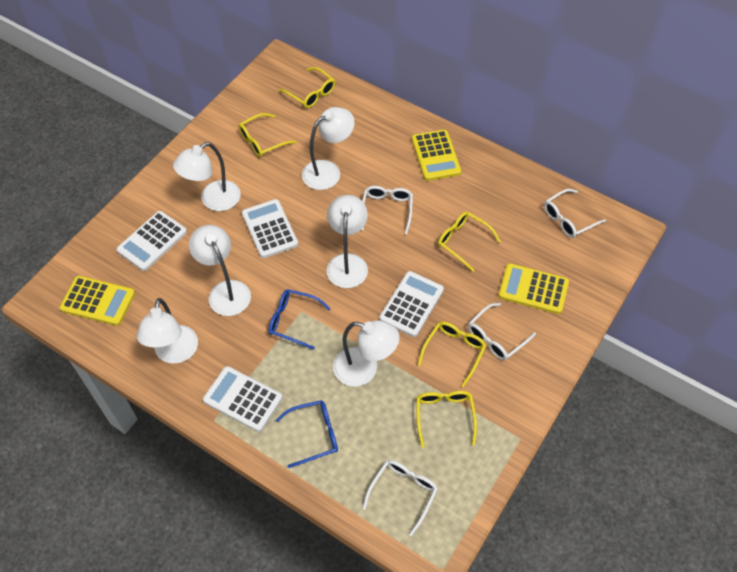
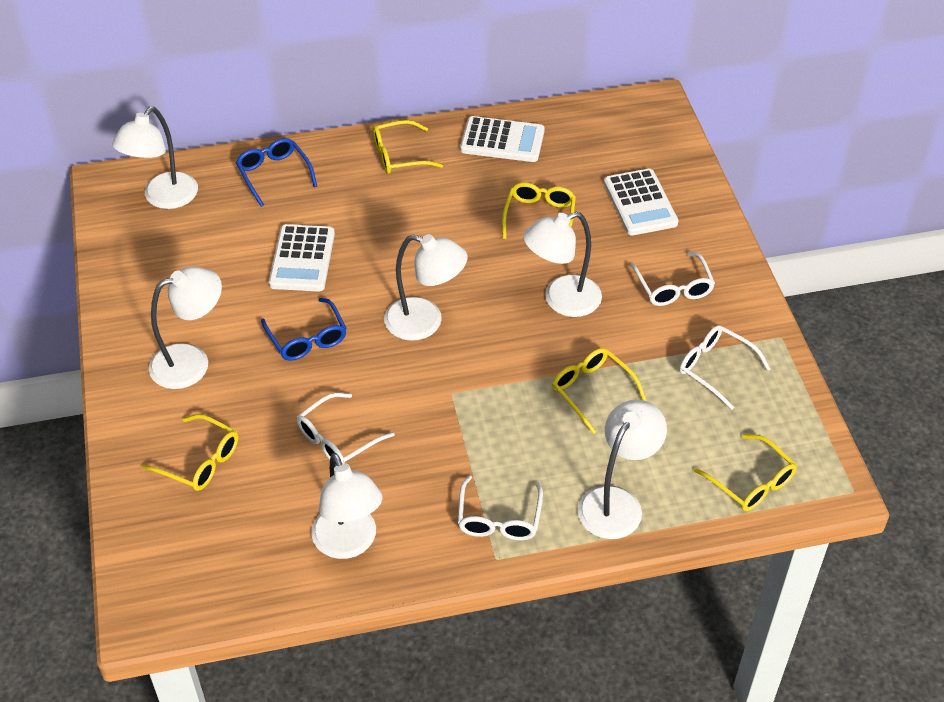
white calculator: 4 -> 3
yellow calculator: 3 -> 0

